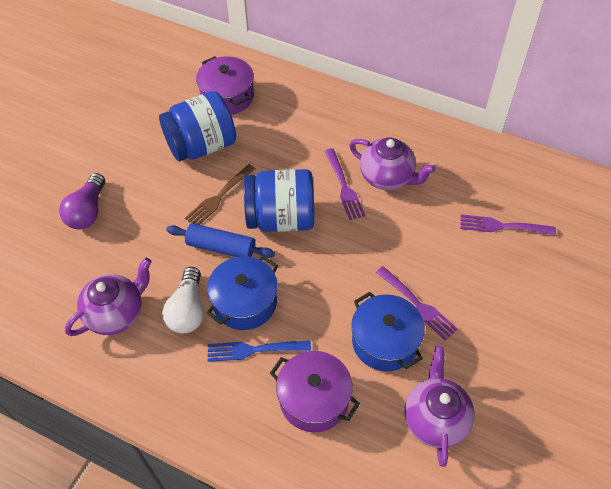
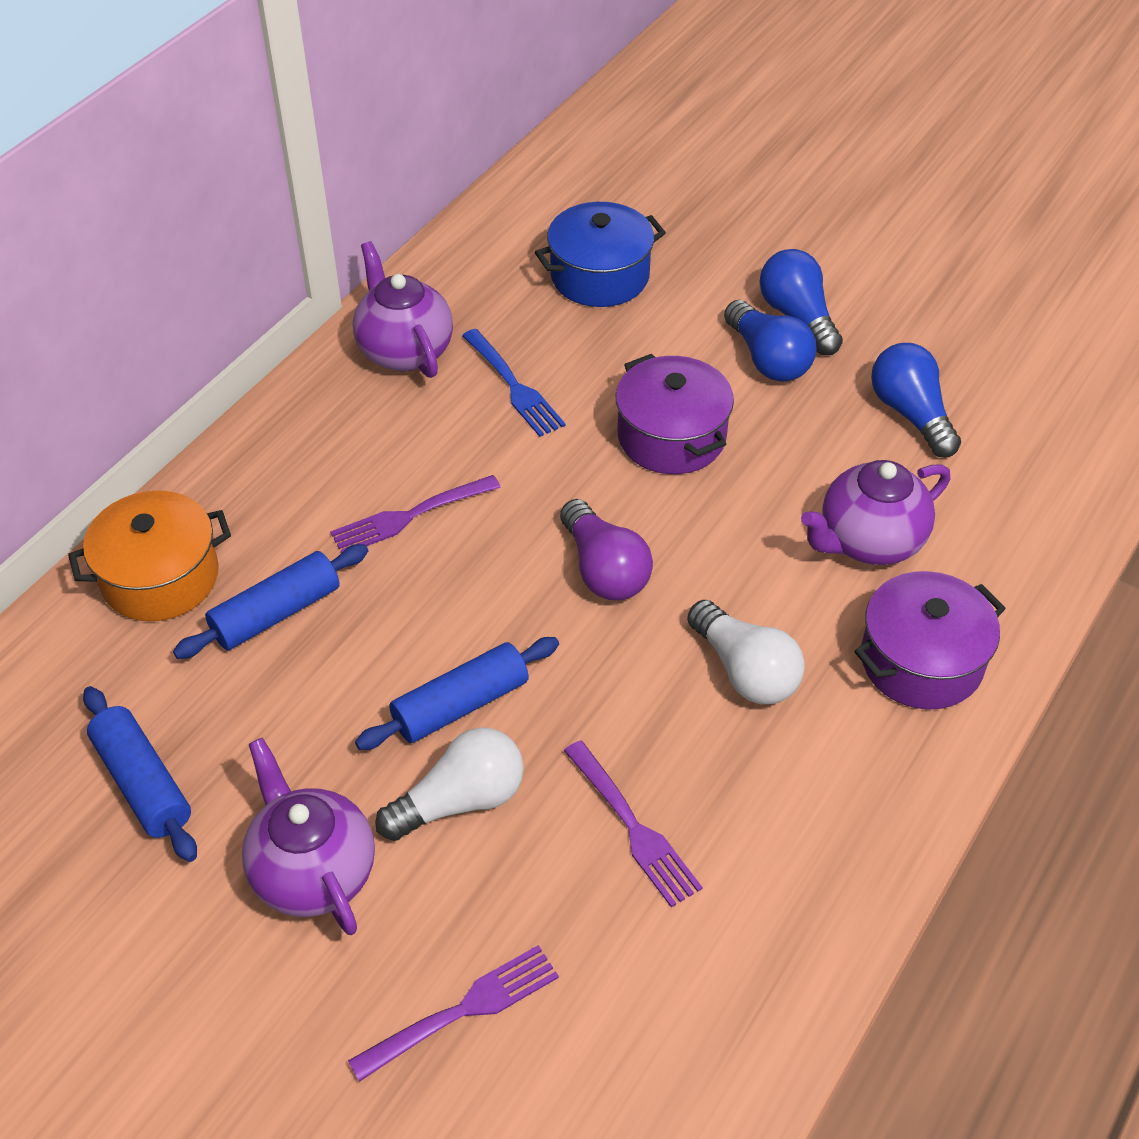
blue jar: 2 -> 0
blue light bulb: 0 -> 3
blue pot: 2 -> 1
blue rolling pin: 1 -> 3
brown fork: 1 -> 0
orange pot: 0 -> 1
white light bulb: 1 -> 2

